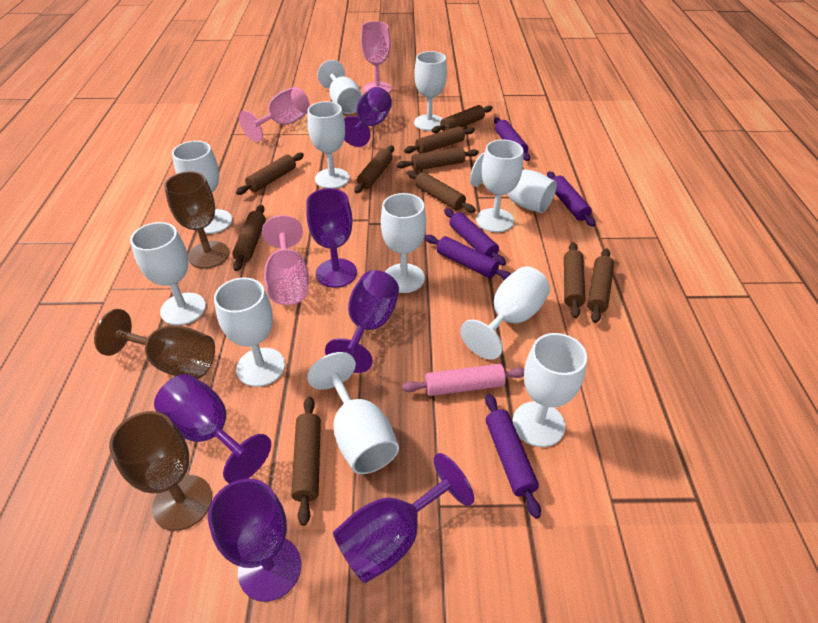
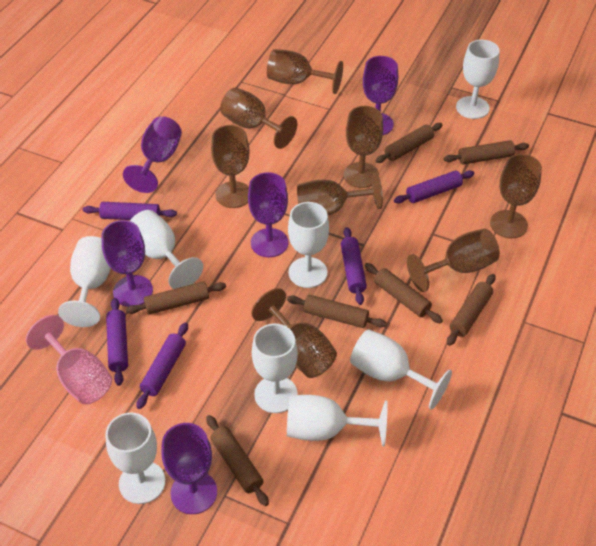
brown goblet: 3 -> 8
brown rolling pin: 10 -> 7
pink goblet: 3 -> 1
pink rolling pin: 1 -> 0
purple goblet: 6 -> 5
white goblet: 12 -> 8

